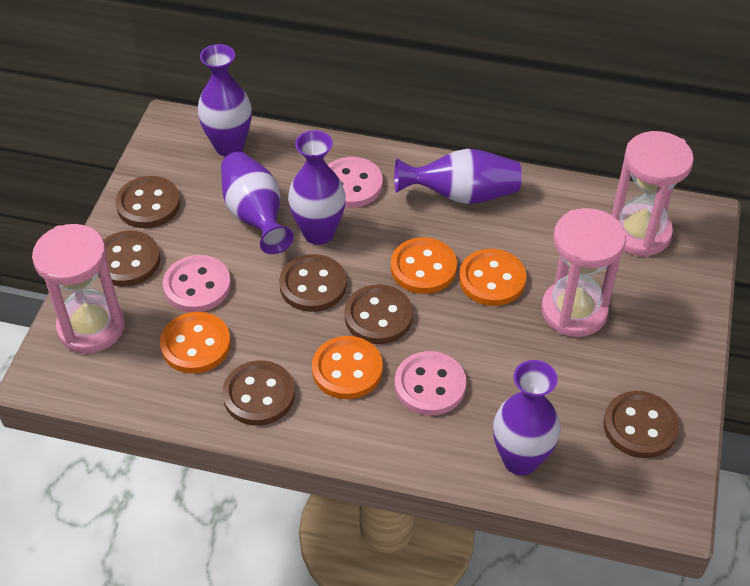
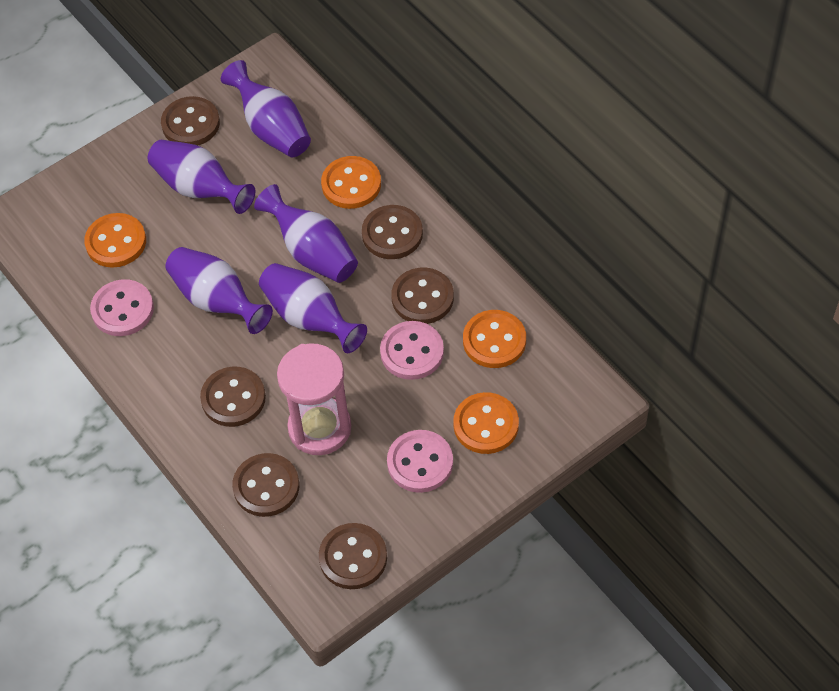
pink hourglass: 3 -> 1

